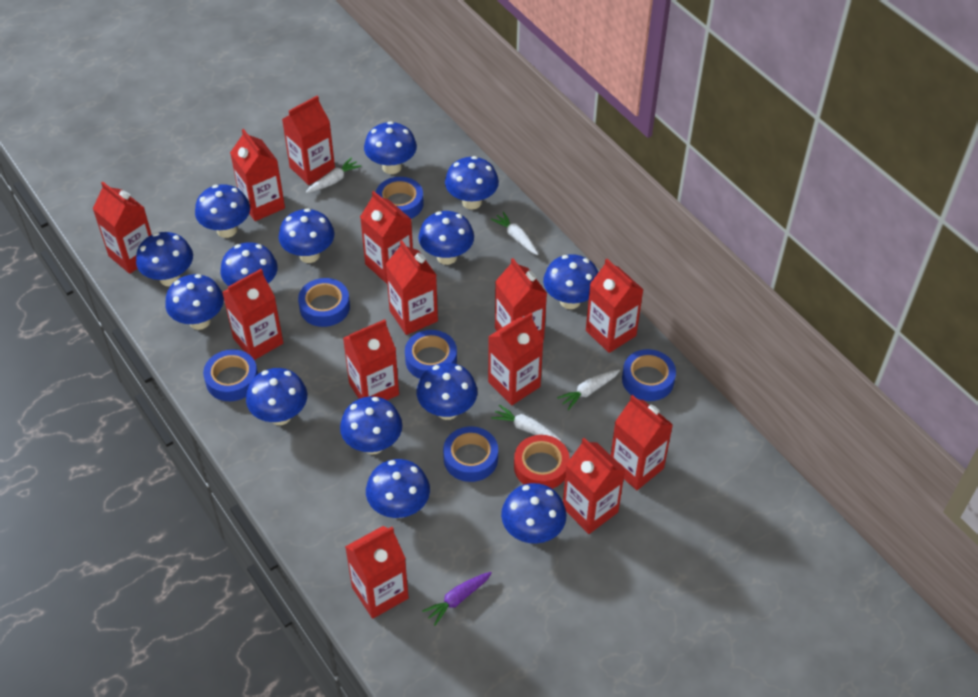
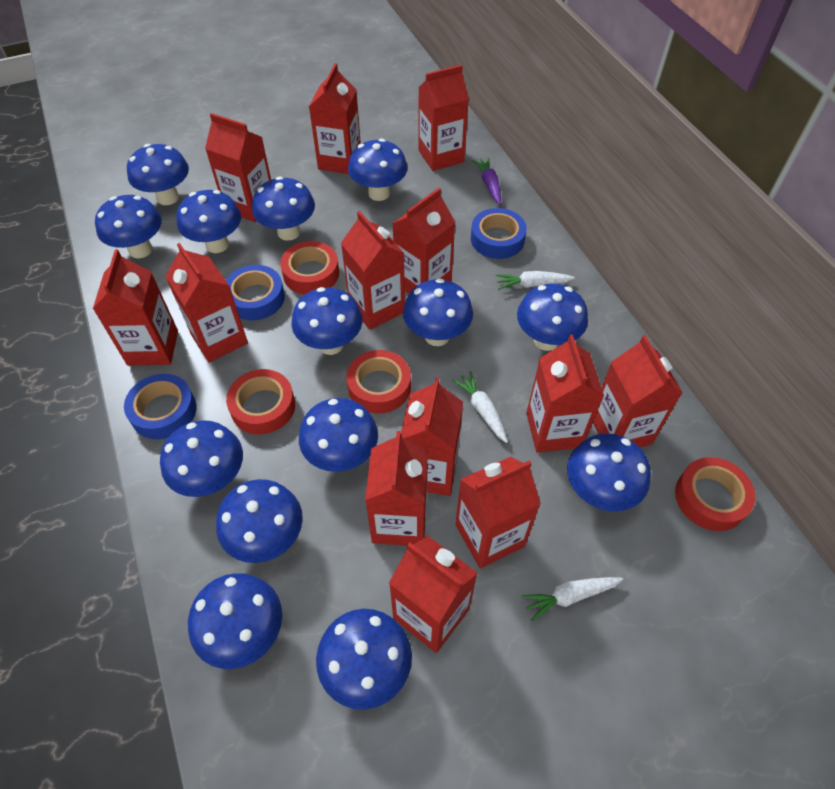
blue tape: 6 -> 3
red tape: 1 -> 4
white carrot: 4 -> 3

